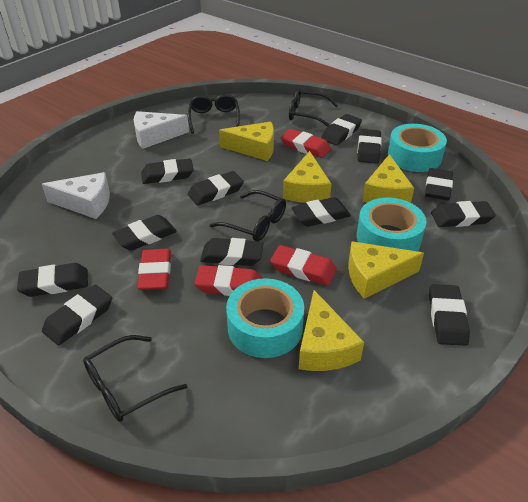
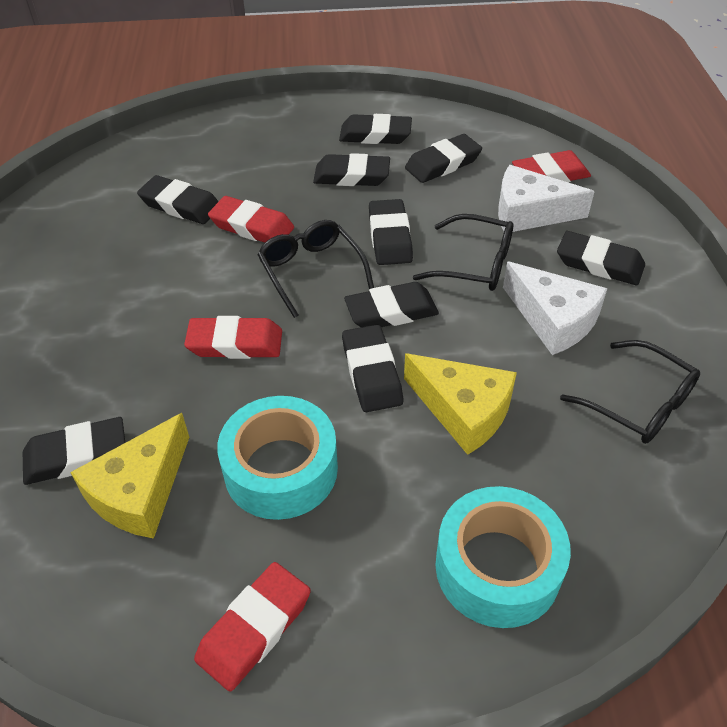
black eraser: 12 -> 9
black glasses: 4 -> 3
turquoise tape: 3 -> 2
yellow cheese: 5 -> 2

